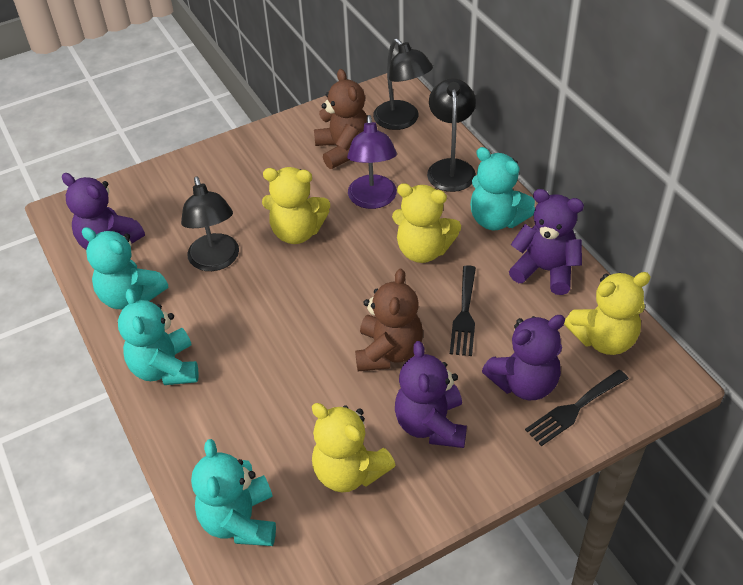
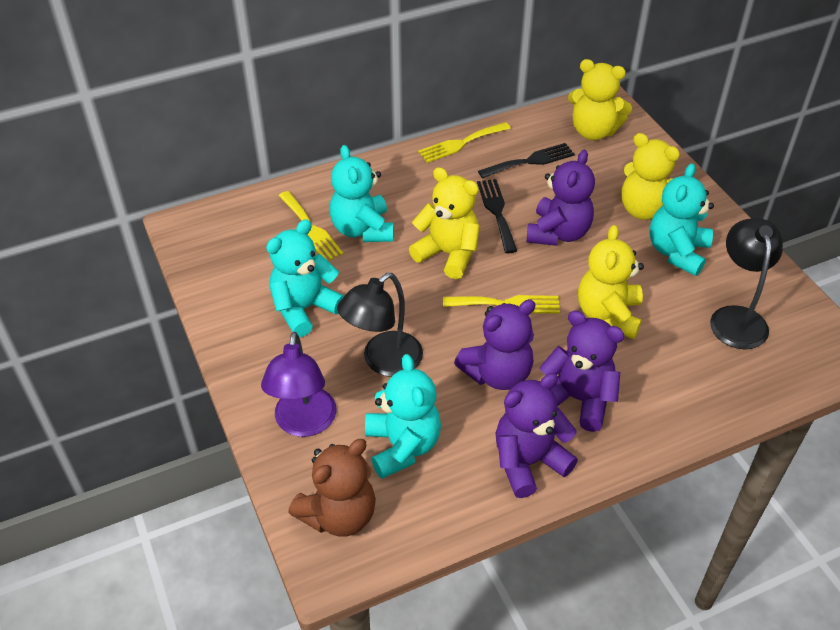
black lamp: 3 -> 2
brown teddy bear: 2 -> 1
yellow fork: 0 -> 3

